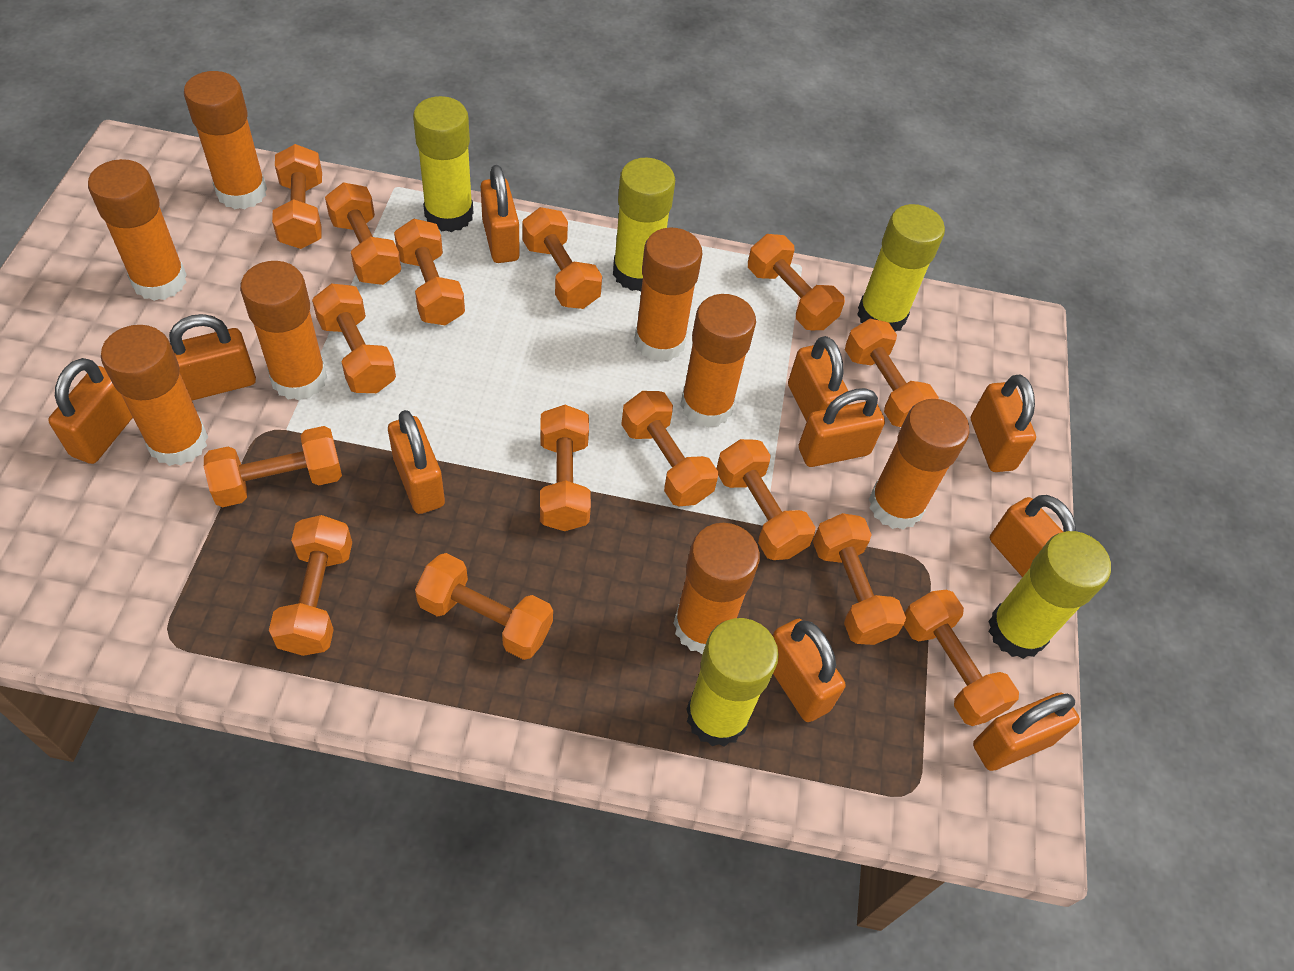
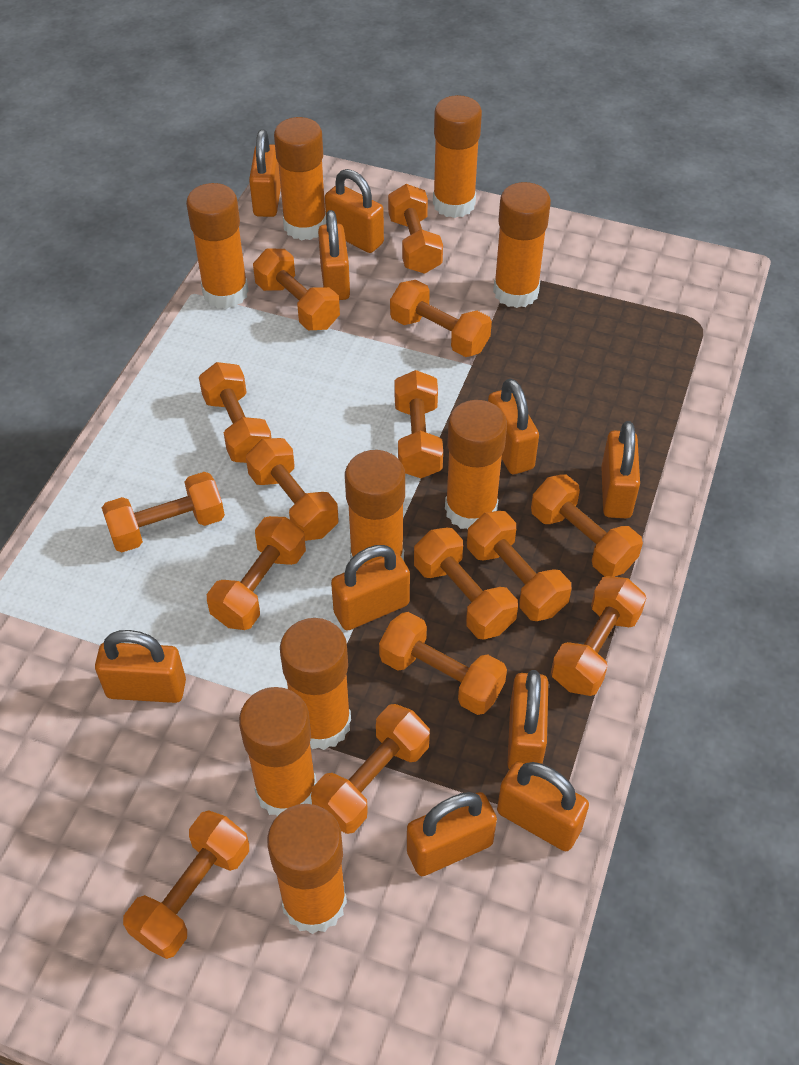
orange glue stick: 8 -> 9
yellow glue stick: 5 -> 0

